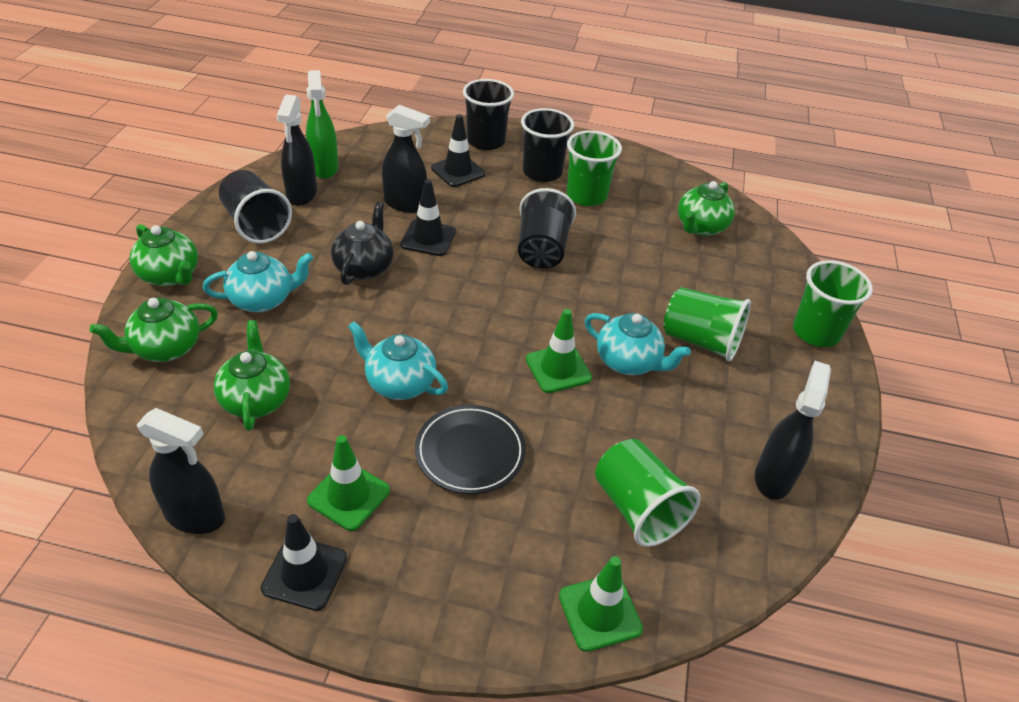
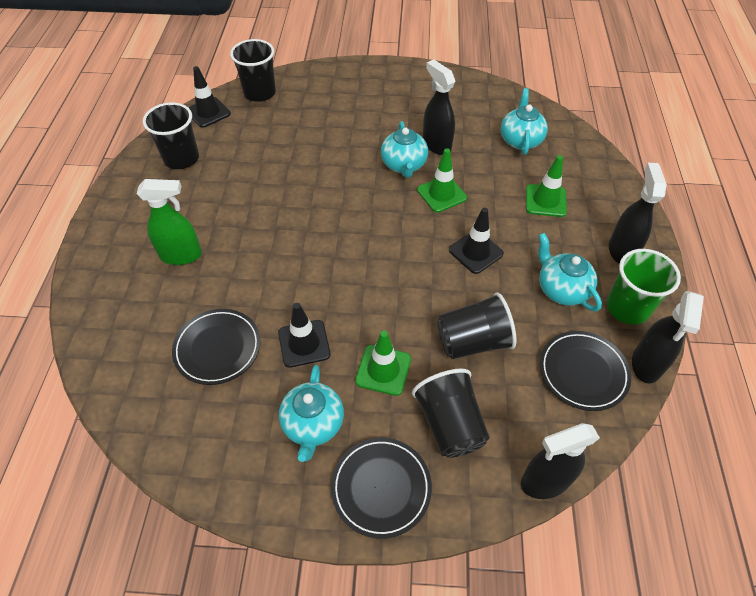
black plate: 1 -> 3
black teapot: 1 -> 0
green cup: 4 -> 1
green teapot: 4 -> 0
turquoise teapot: 3 -> 4

